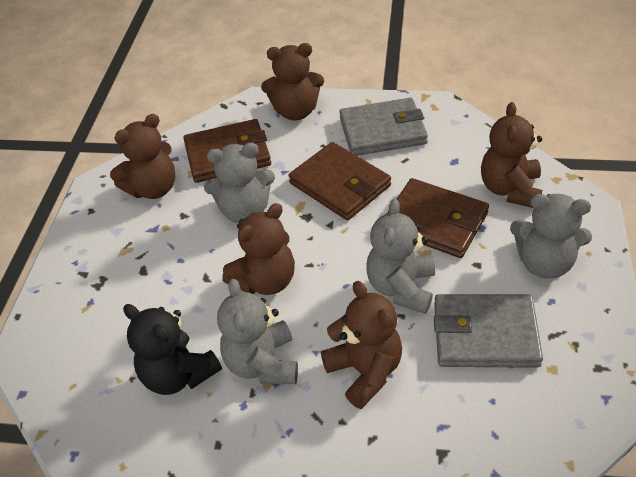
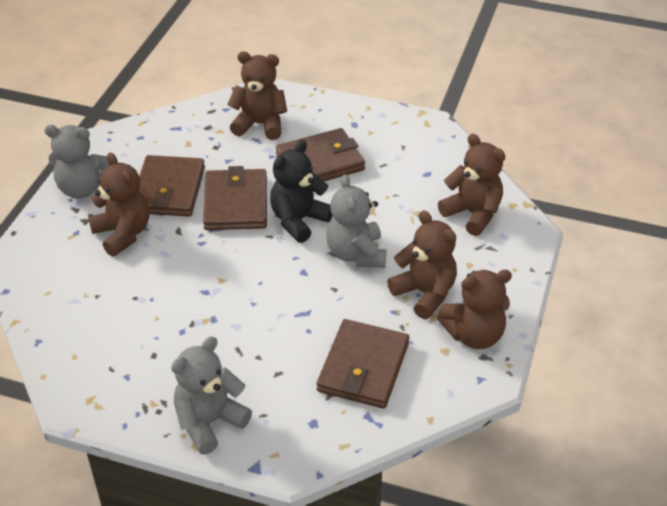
brown wallet: 3 -> 4
grey teddy bear: 4 -> 3
grey wallet: 2 -> 0

